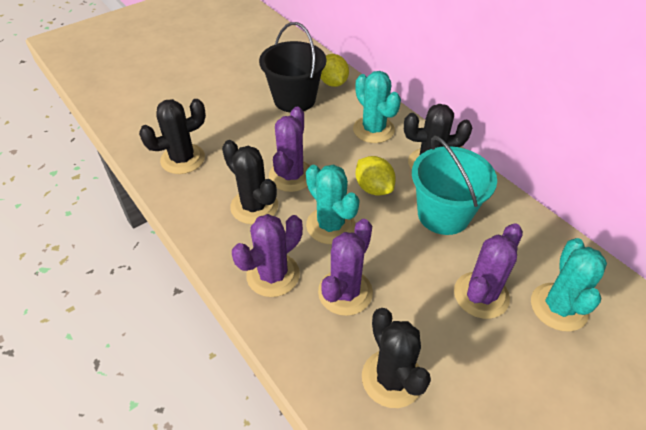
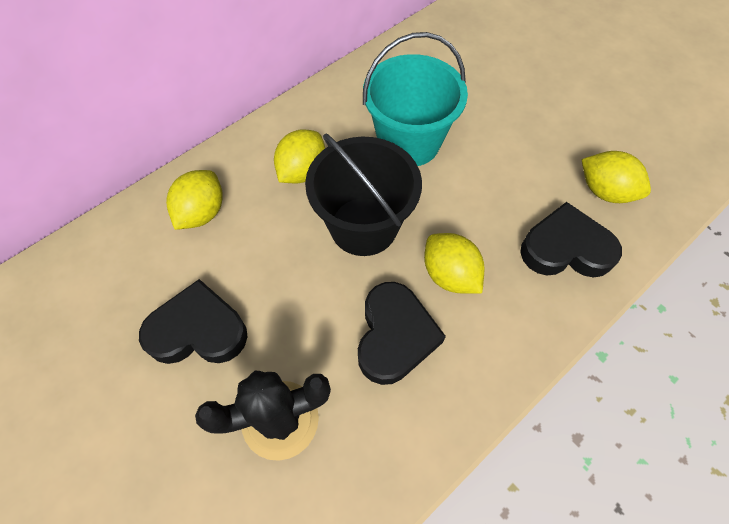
black cactus: 4 -> 1
black heart: 0 -> 3
purple cactus: 4 -> 0
turquoise cactus: 3 -> 0
yellow lemon: 2 -> 4

